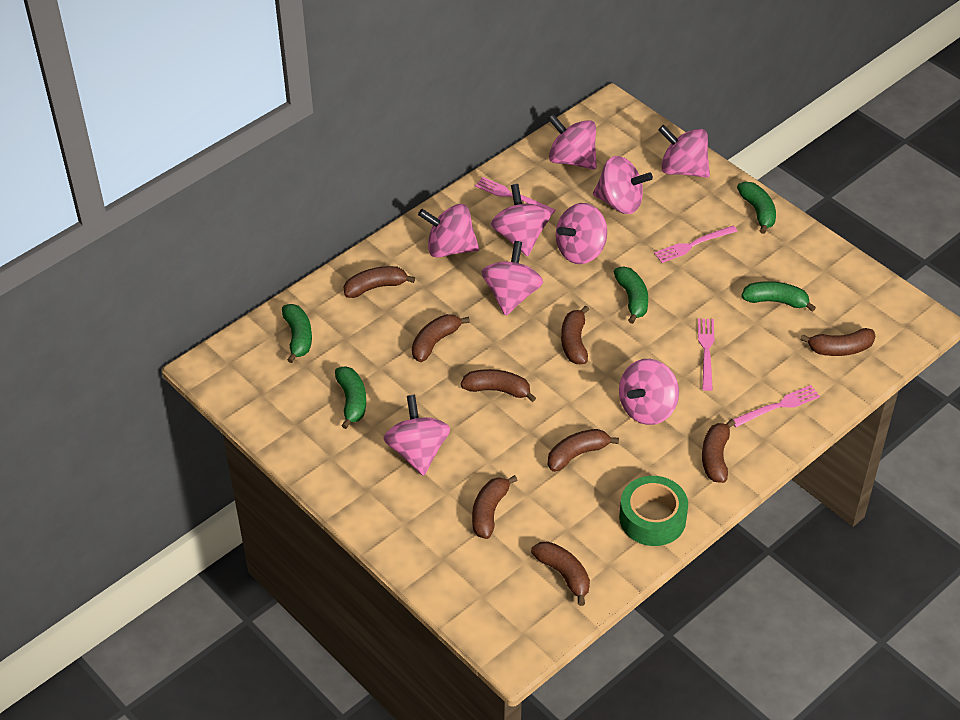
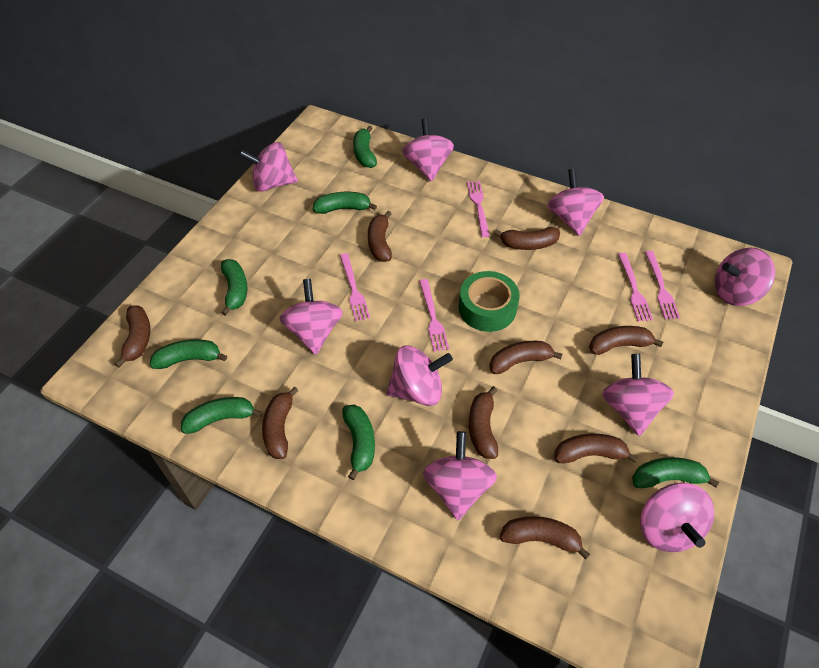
green banana: 5 -> 7
pink fork: 4 -> 5

